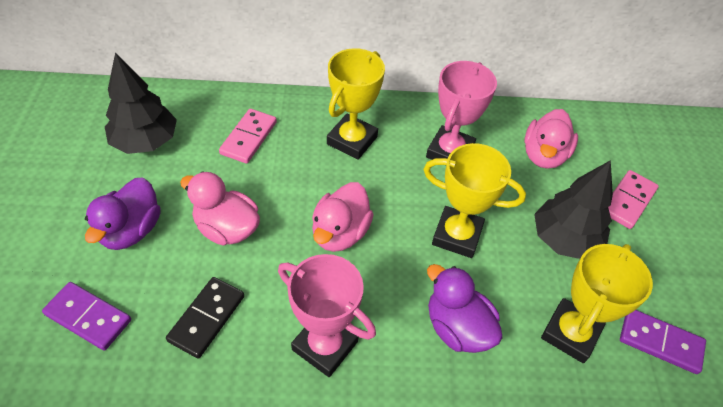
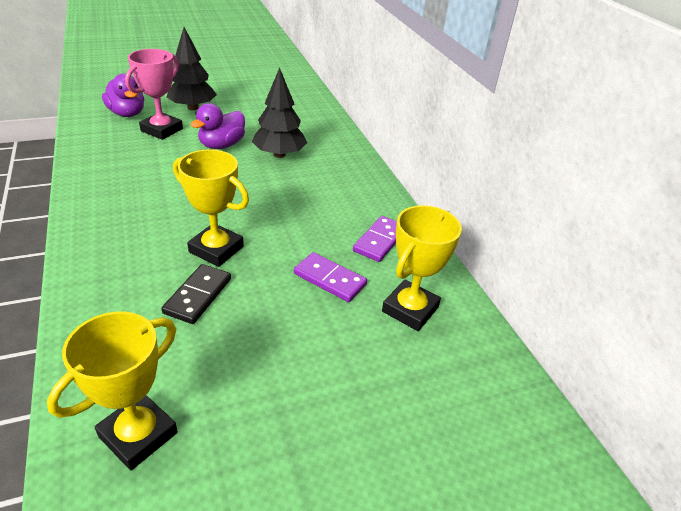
pink domino: 2 -> 0
pink duck: 3 -> 0
pink trophy: 2 -> 1

